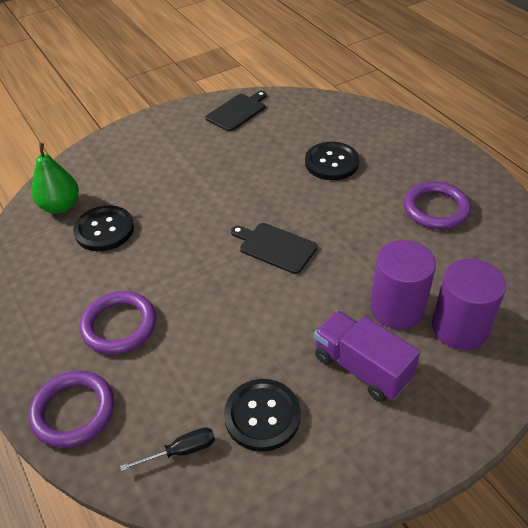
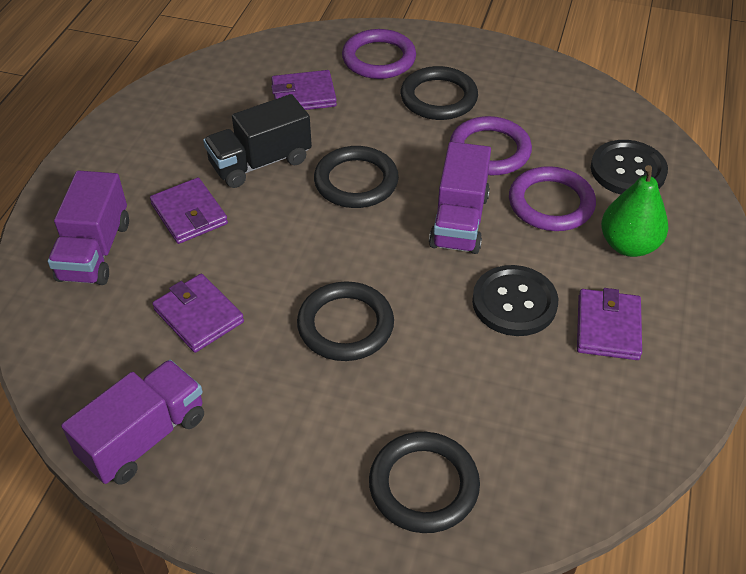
black button: 3 -> 2
black cutting board: 2 -> 0
black ring: 0 -> 4
black screwdriver: 1 -> 0
black truck: 0 -> 1
purple cylinder: 2 -> 0
purple truck: 1 -> 3
purple wallet: 0 -> 4

